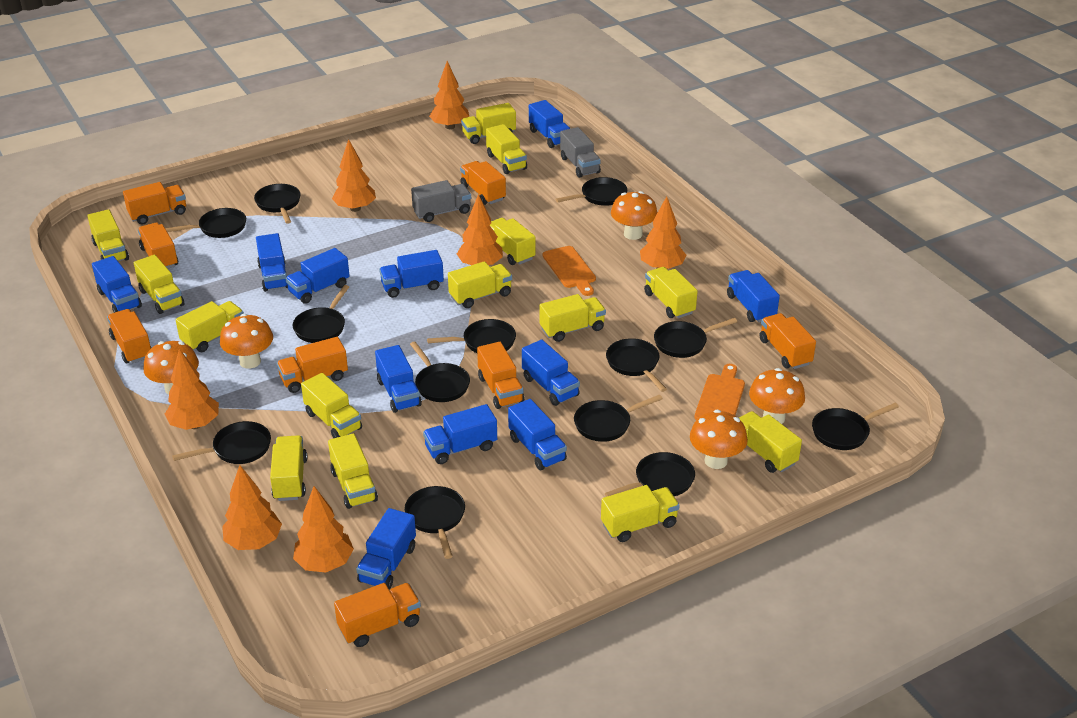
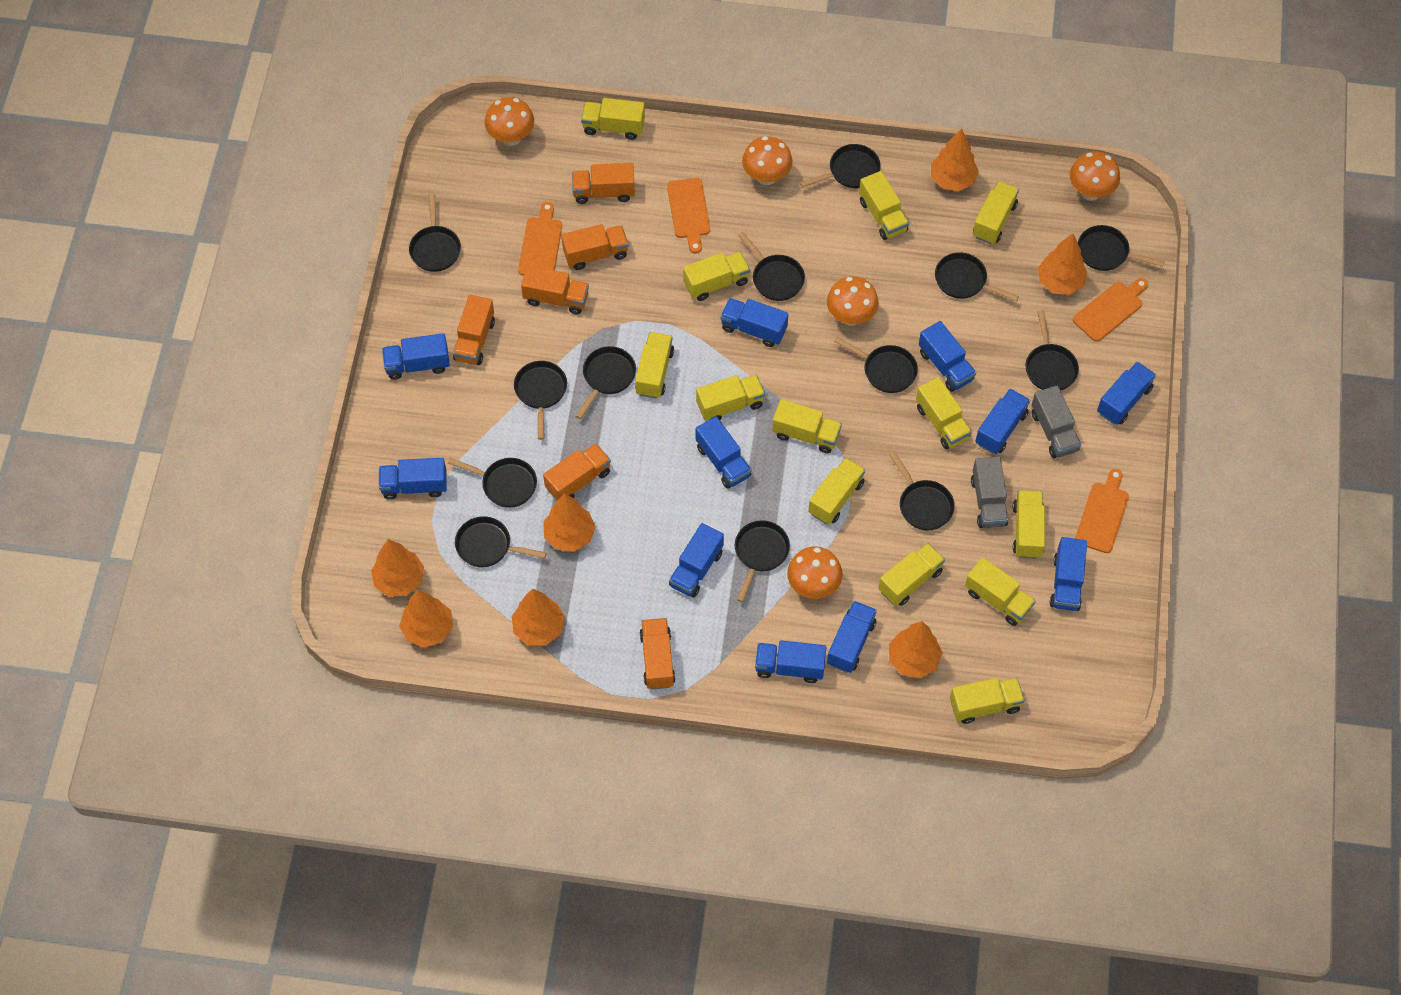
orange cutting board: 2 -> 4
orange truck: 8 -> 6
yellow truck: 14 -> 13

